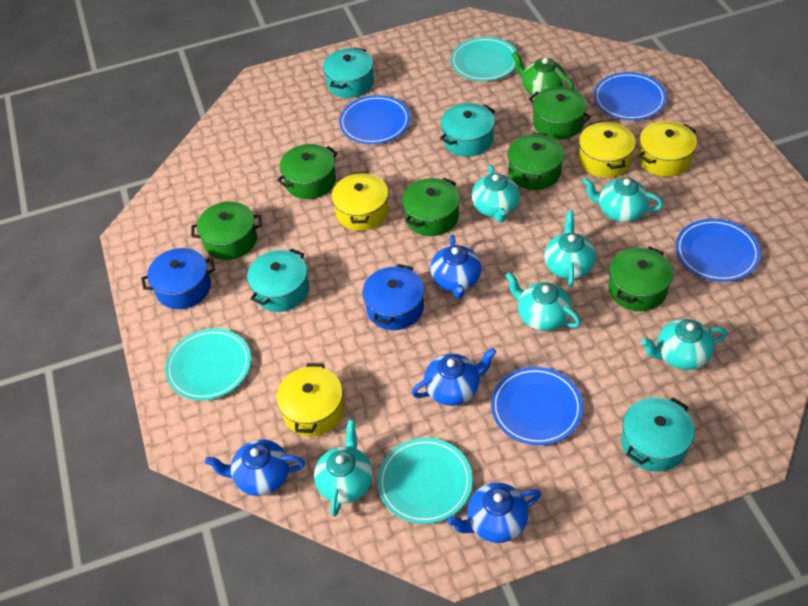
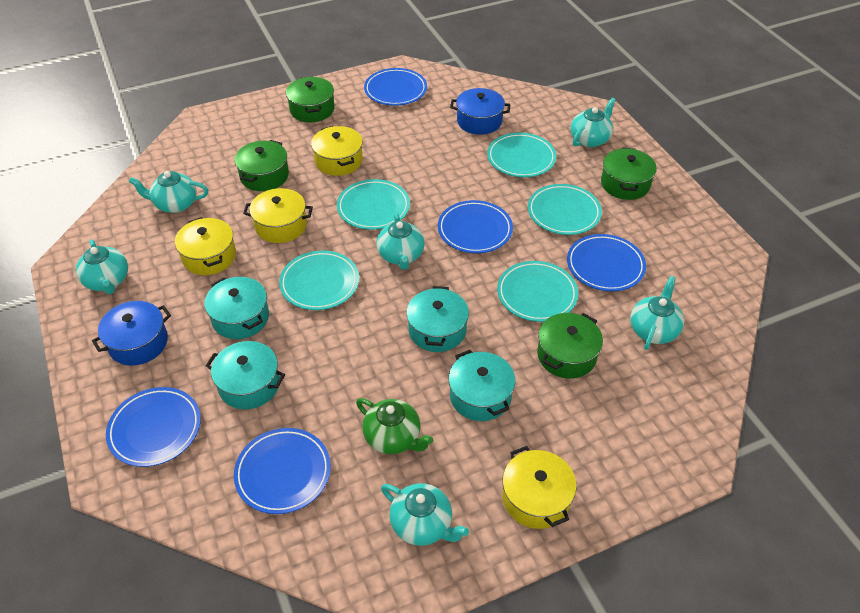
blue plate: 4 -> 5
blue teapot: 4 -> 0
green pot: 6 -> 4
turquoise plate: 3 -> 5

